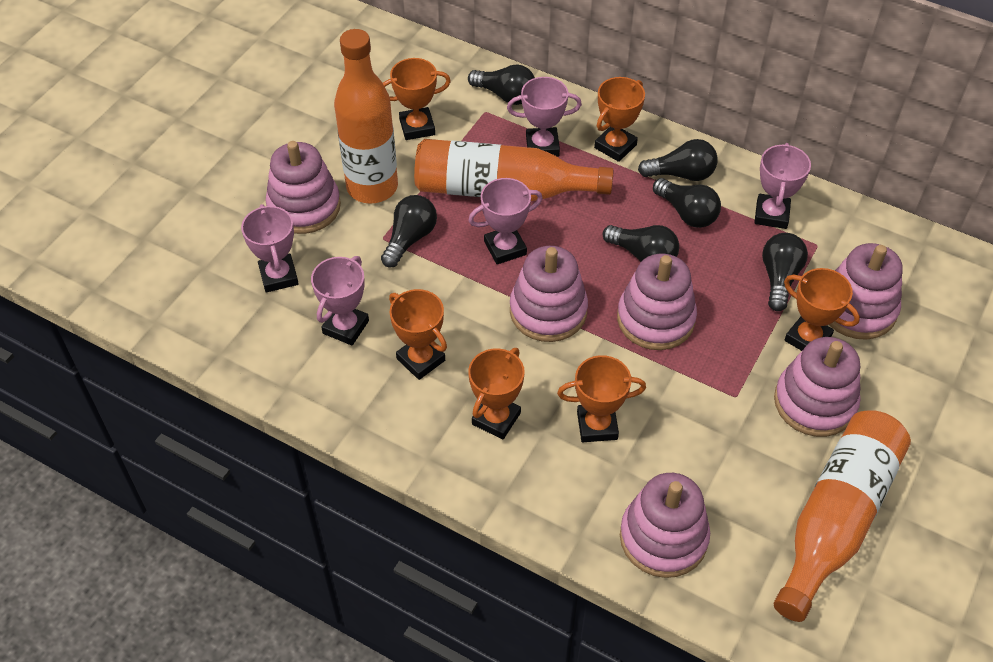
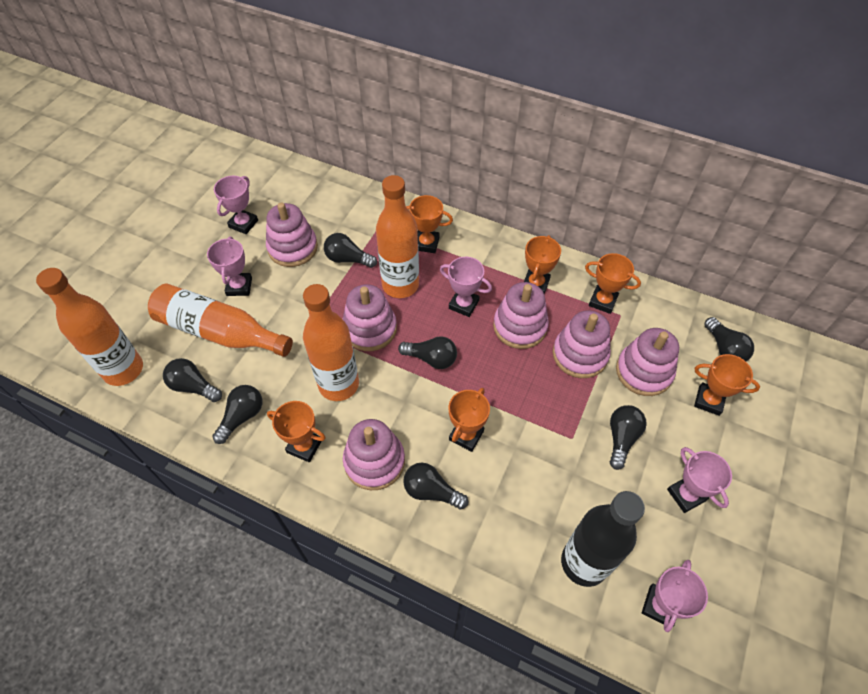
black bottle: 0 -> 1
black light bulb: 6 -> 7
orange bottle: 3 -> 4

